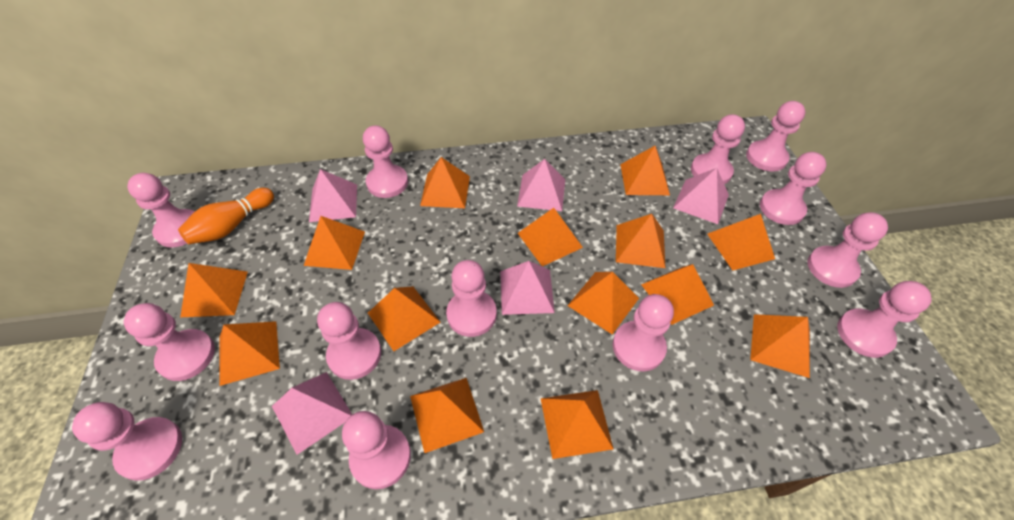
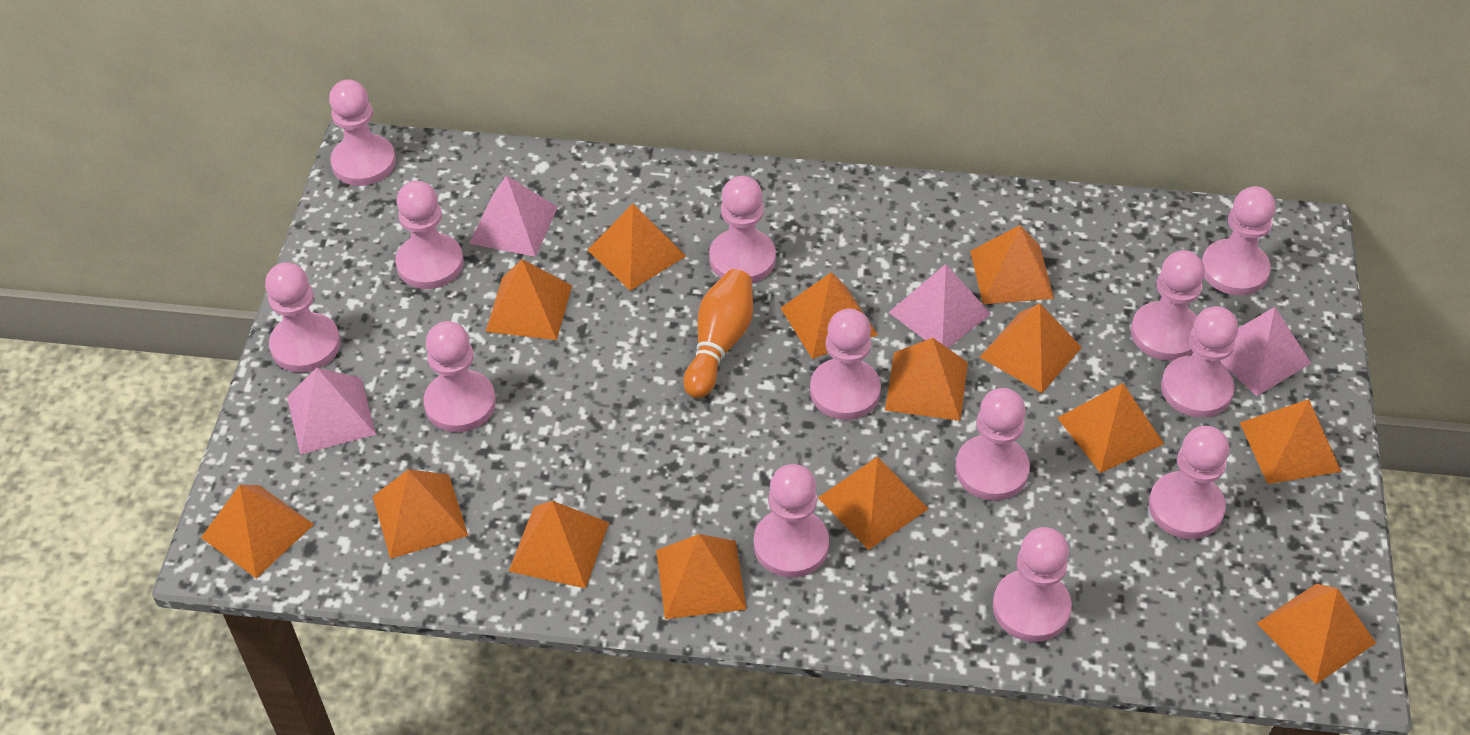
pink pyramid: 5 -> 4

